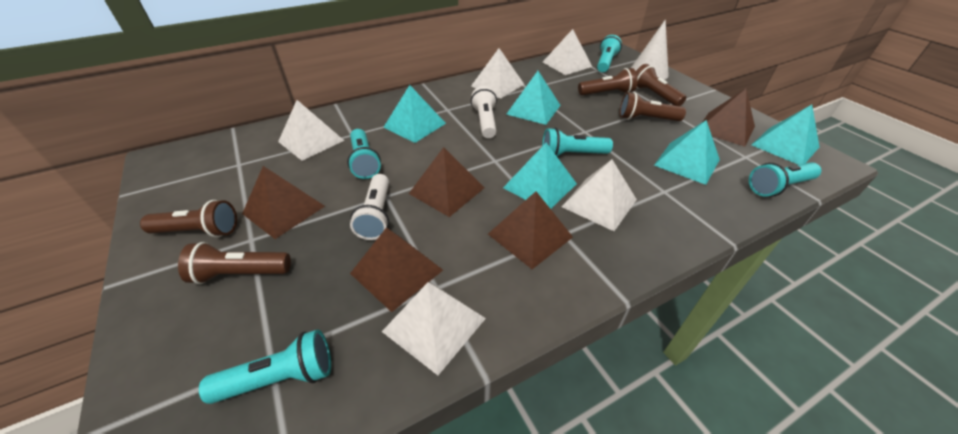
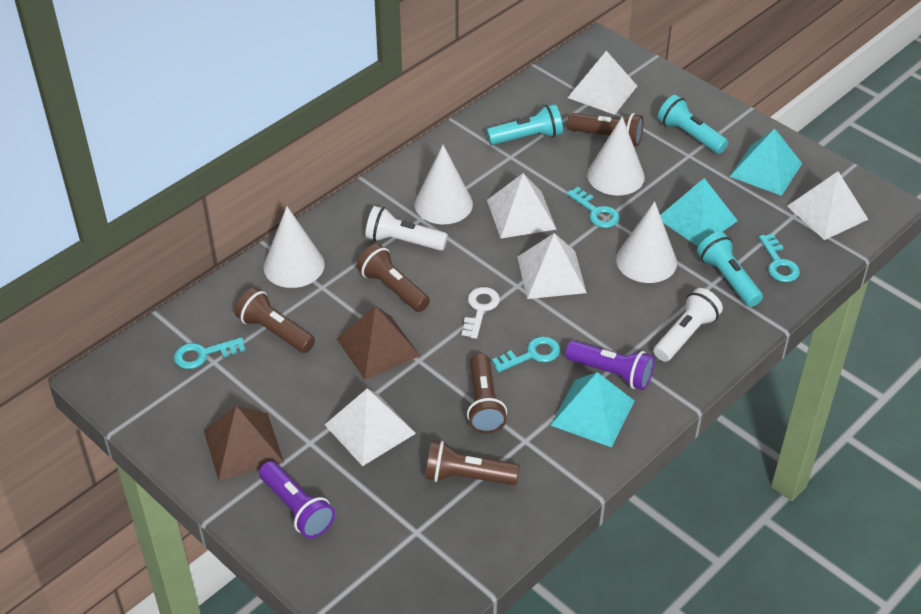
brown pyramid: 5 -> 2
purple flashlight: 0 -> 2
turquoise flashlight: 5 -> 3
turquoise key: 0 -> 4
turquoise pyramid: 5 -> 3
white cone: 1 -> 4
white key: 0 -> 1

